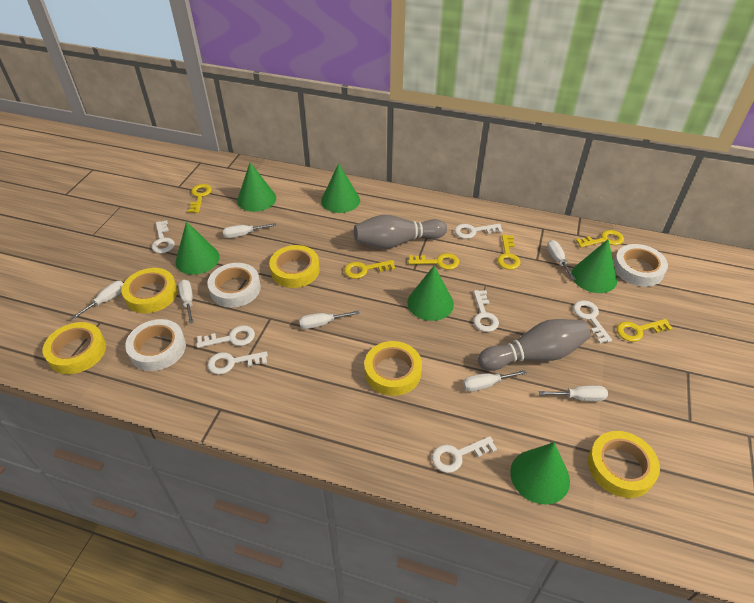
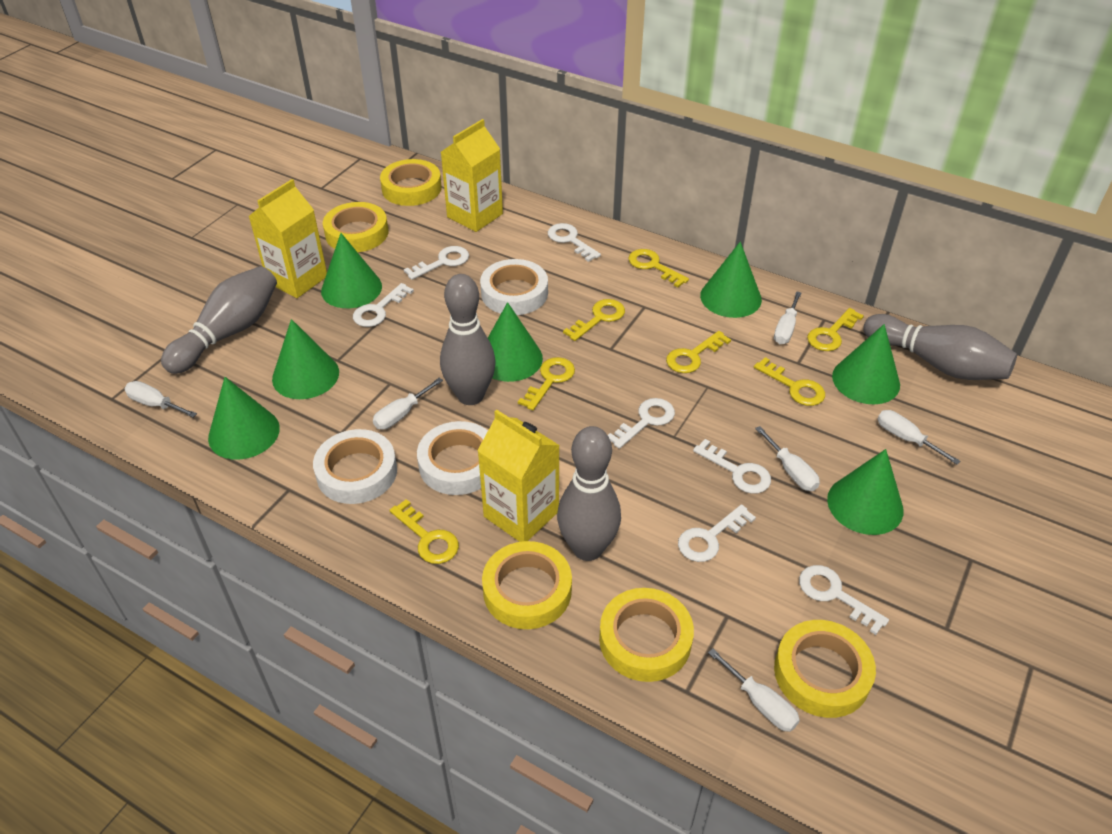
green cone: 6 -> 7
grey bowling pin: 2 -> 4
white screwdriver: 7 -> 6
yellow carton: 0 -> 3
yellow key: 6 -> 7

